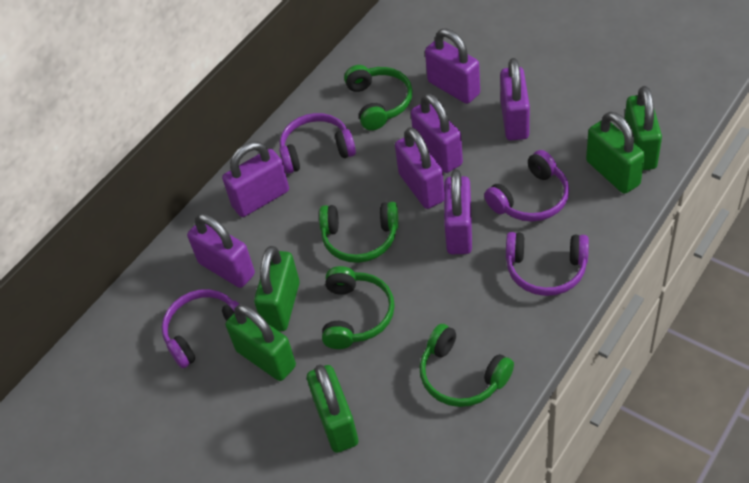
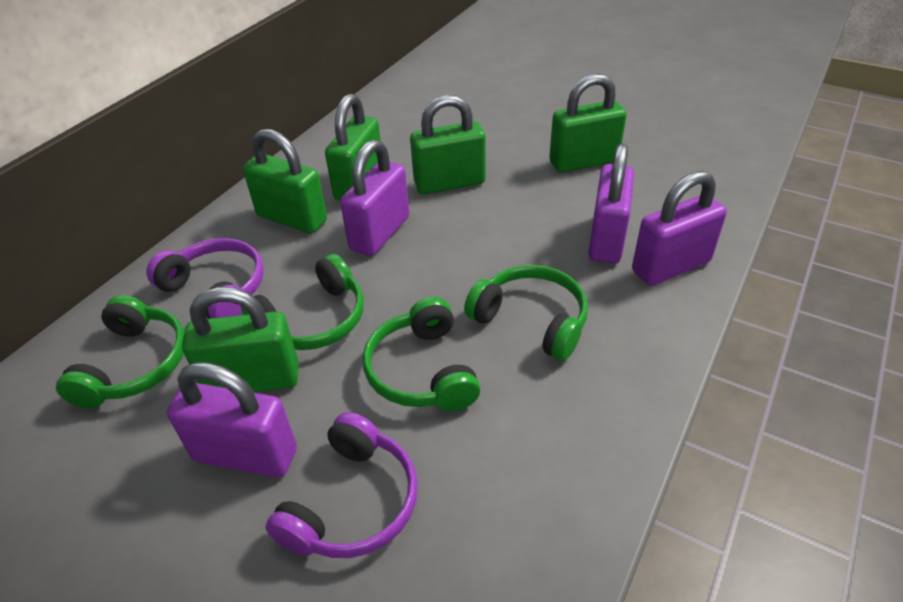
purple headphones: 4 -> 2
purple padlock: 7 -> 4

